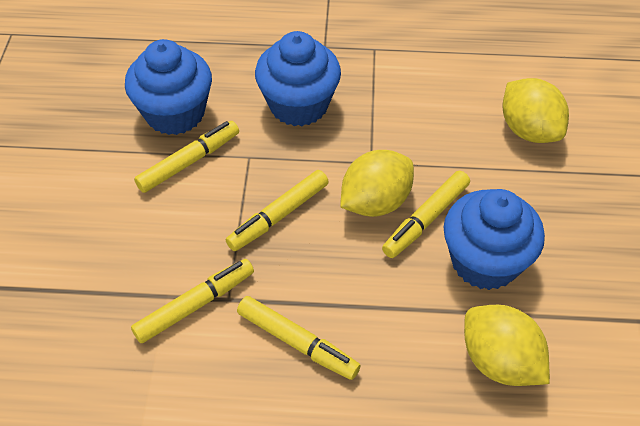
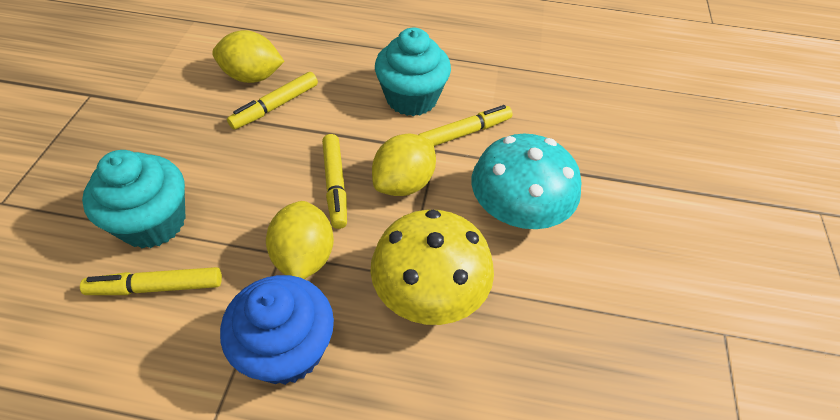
blue cupcake: 3 -> 1
turquoise cupcake: 0 -> 2
turquoise mushroom: 0 -> 1
yellow marker: 5 -> 4
yellow mushroom: 0 -> 1

